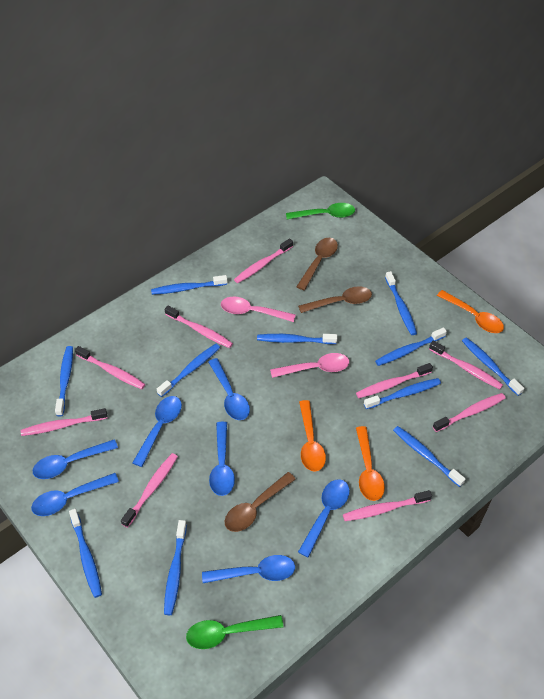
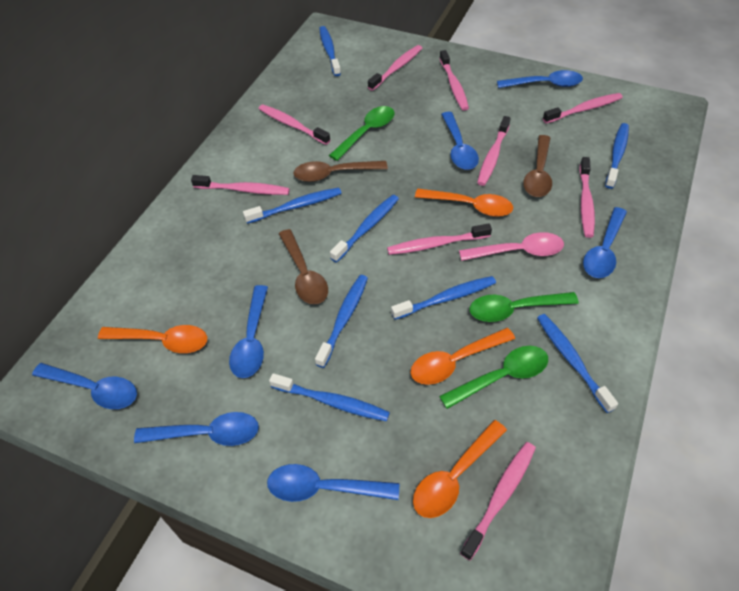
blue toothbrush: 11 -> 8
green spoon: 2 -> 3
orange spoon: 3 -> 4
pink spoon: 2 -> 1

